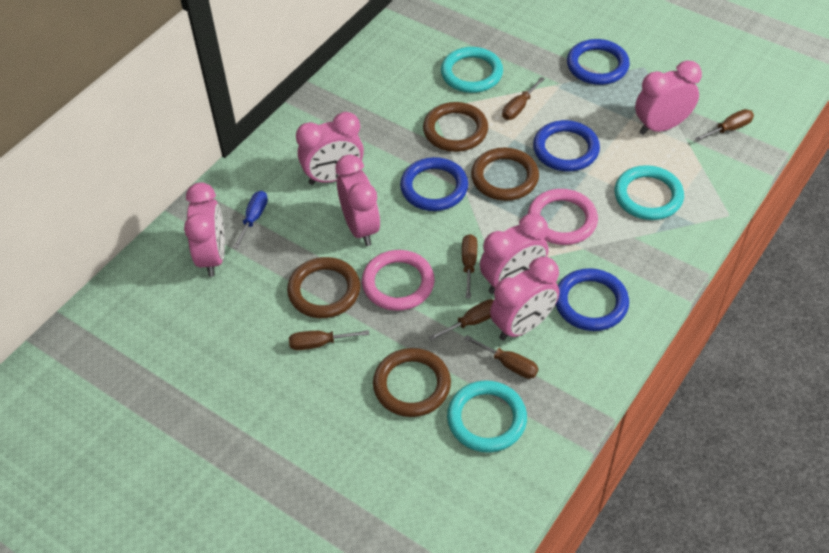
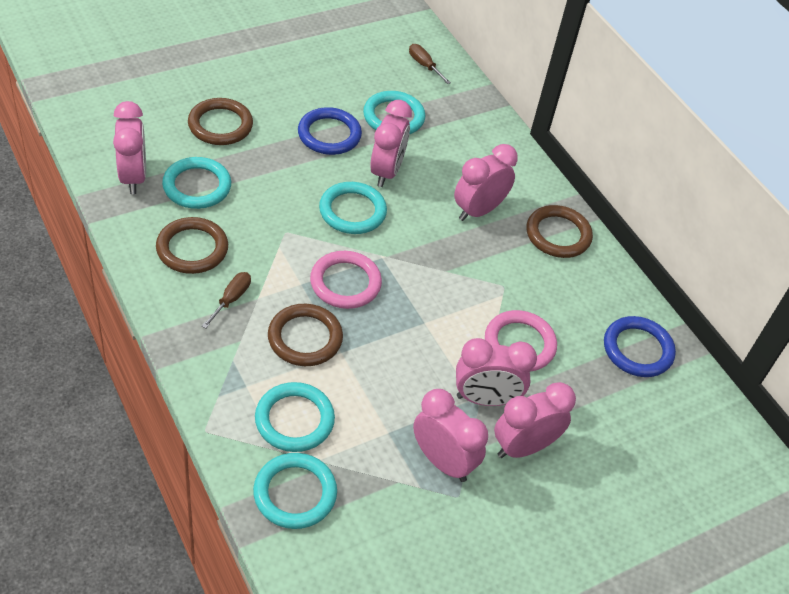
blue ring: 4 -> 2
blue screwdriver: 1 -> 0
brown screwdriver: 6 -> 2
turquoise ring: 3 -> 5

